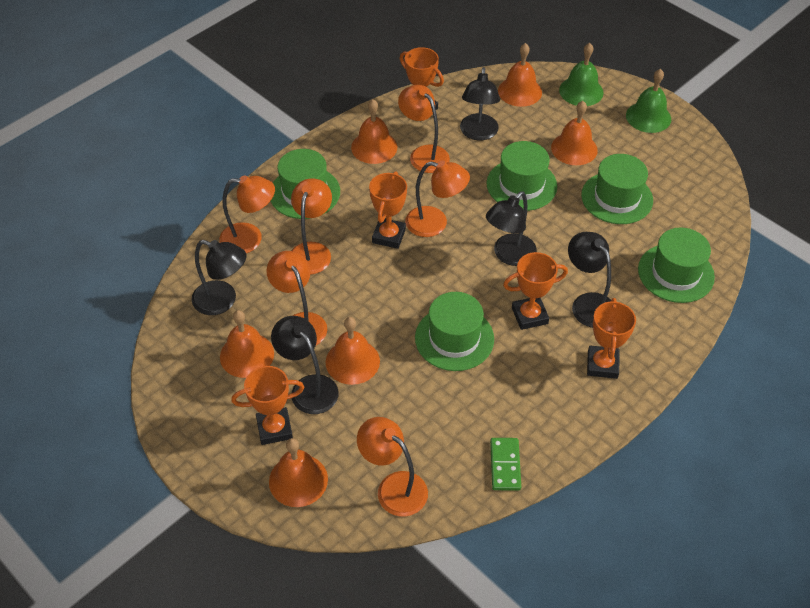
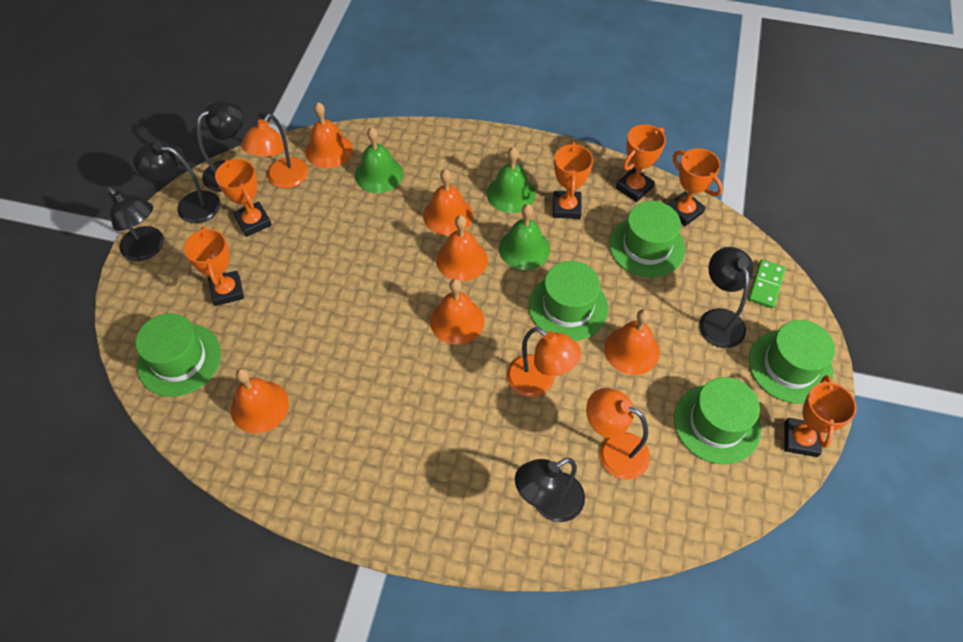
green bell: 2 -> 3
orange lamp: 6 -> 3
orange trophy: 5 -> 6

